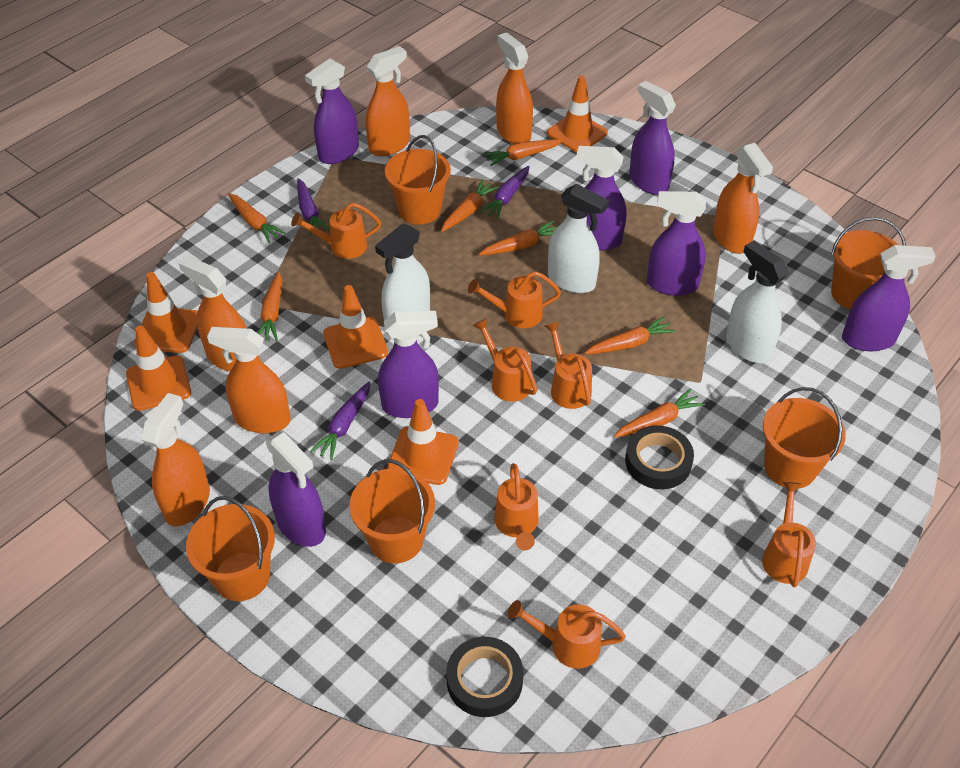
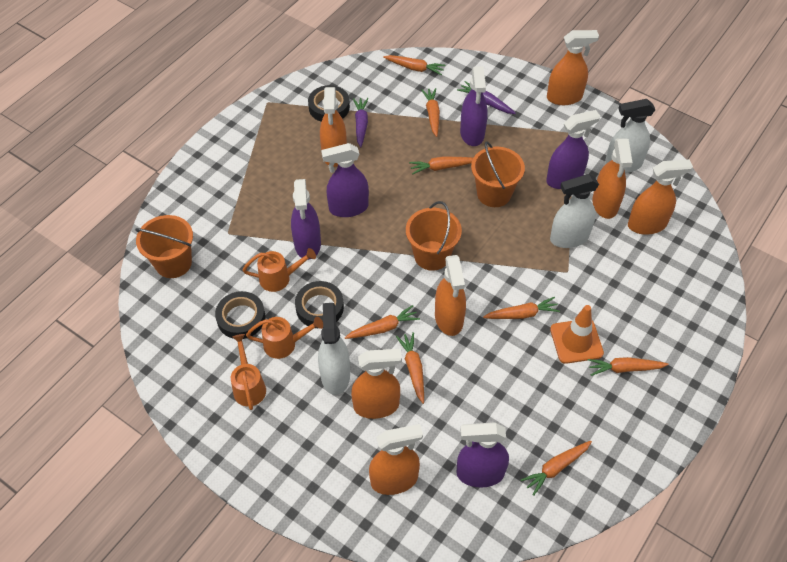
black tape: 2 -> 3
orange bucket: 5 -> 3
orange carrot: 7 -> 8
orange spray bottle: 6 -> 7
orange traffic cone: 5 -> 1
orange watering can: 7 -> 3
purple carrot: 3 -> 2
purple spray bottle: 7 -> 5

